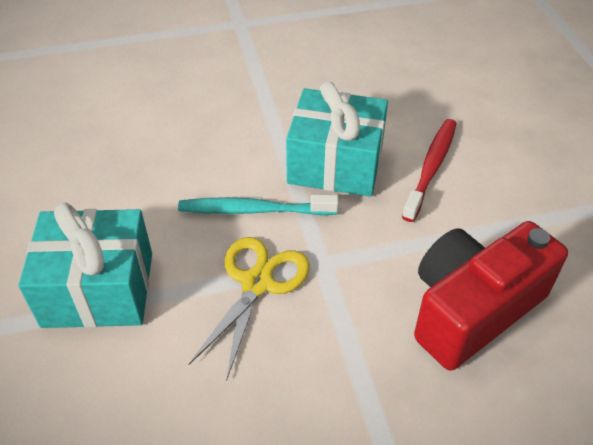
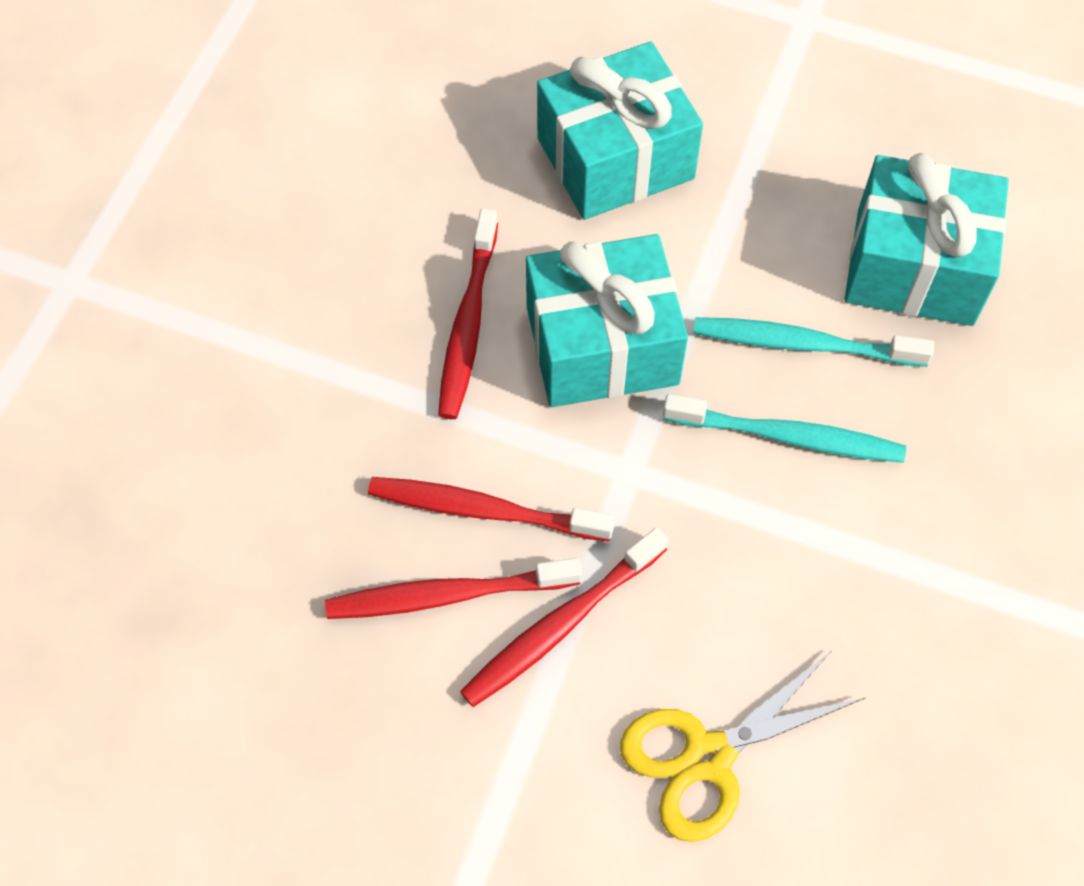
red camera: 1 -> 0
red toothbrush: 1 -> 4
turquoise gift: 2 -> 3
turquoise toothbrush: 1 -> 2

